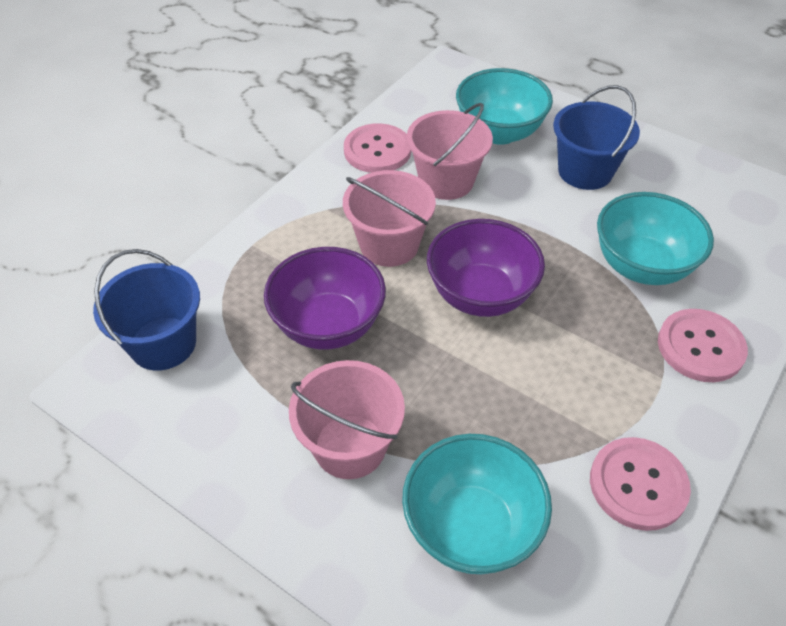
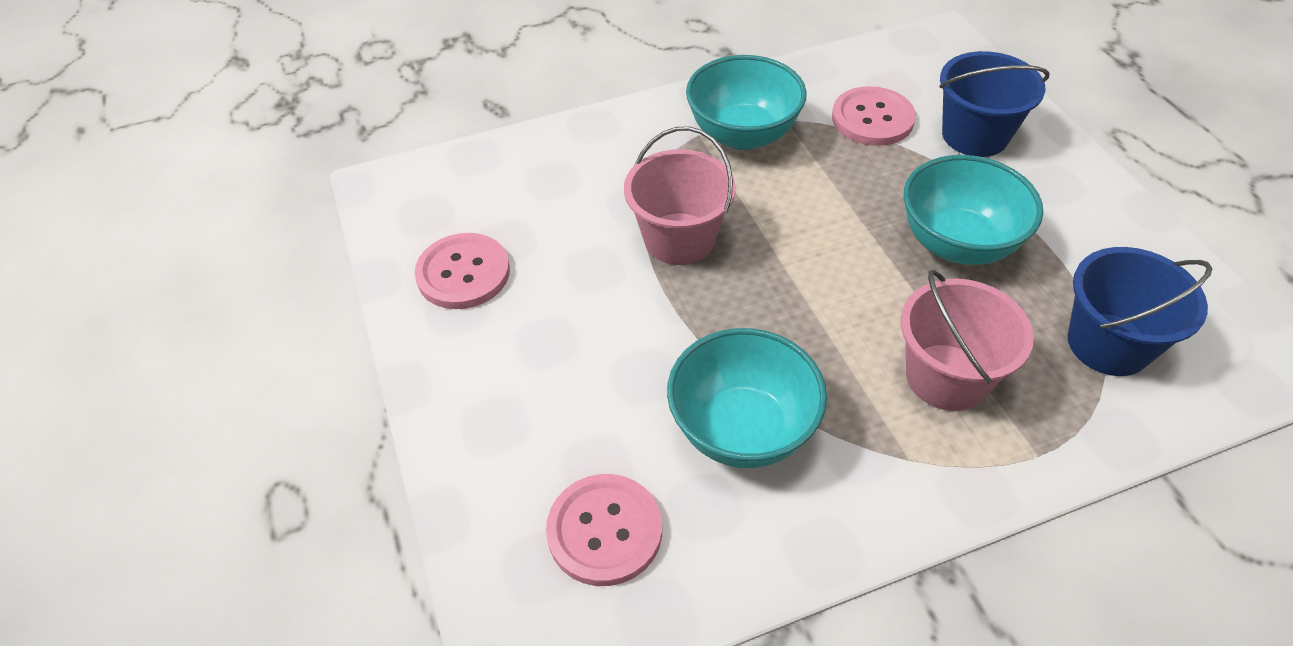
pink bucket: 3 -> 2
purple bowl: 2 -> 0

